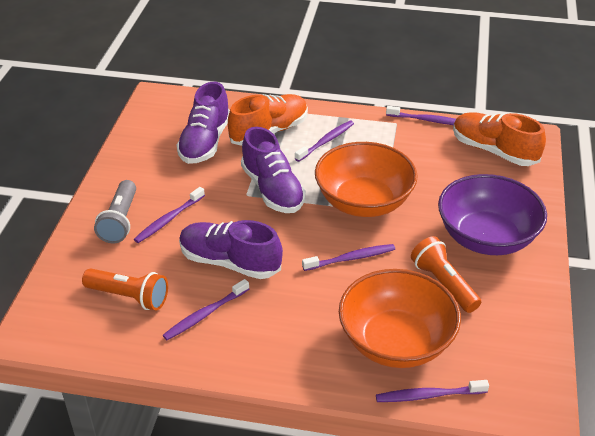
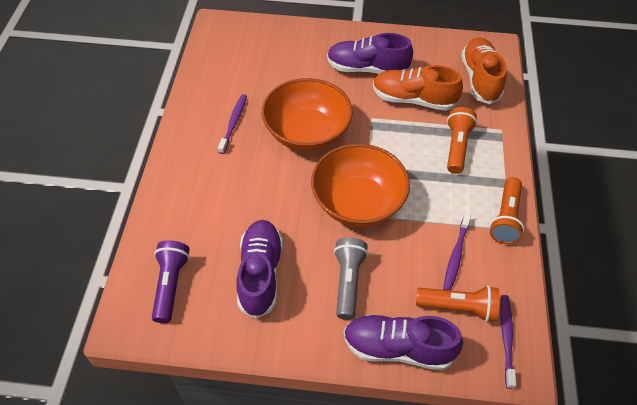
orange flashlight: 2 -> 3
purple bowl: 1 -> 0
purple flashlight: 0 -> 1
purple toothbrush: 6 -> 3

